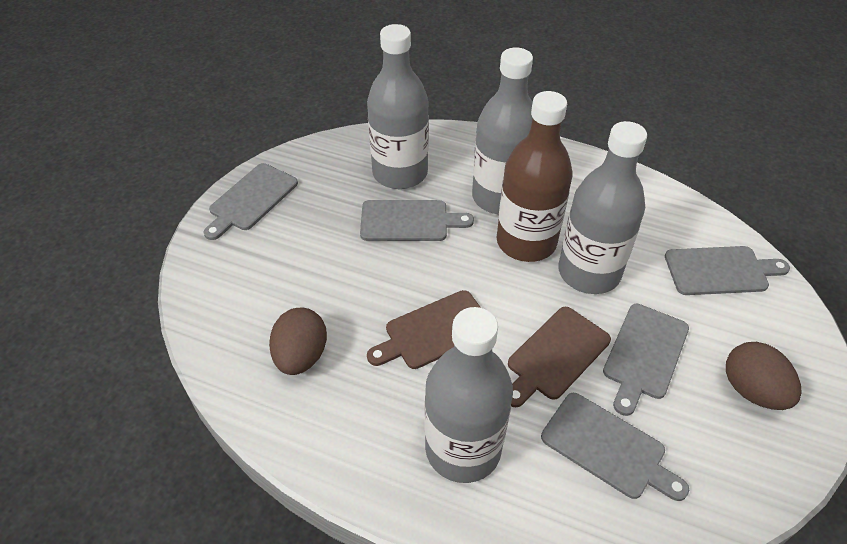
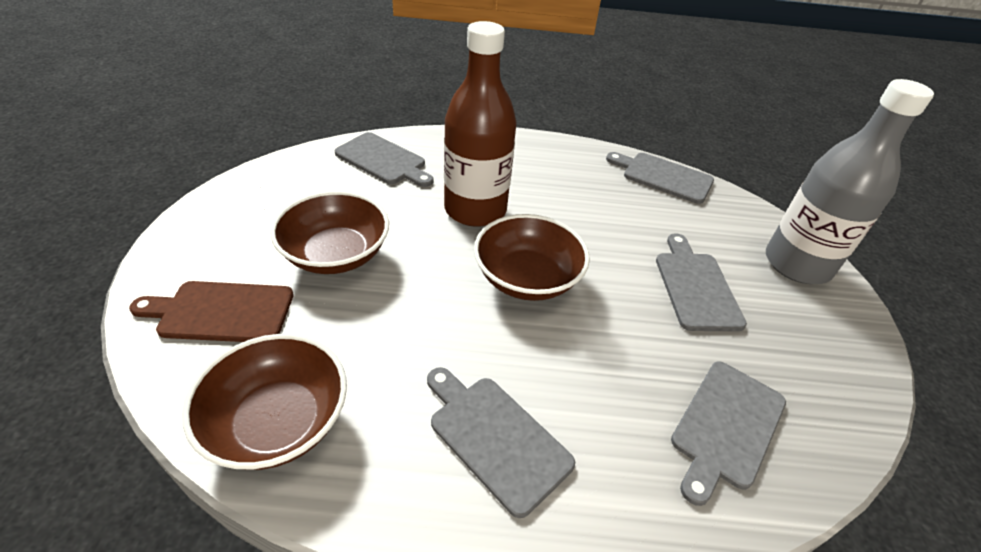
brown bowl: 0 -> 3
brown cutting board: 2 -> 1
brown egg: 2 -> 0
grey bottle: 4 -> 1

